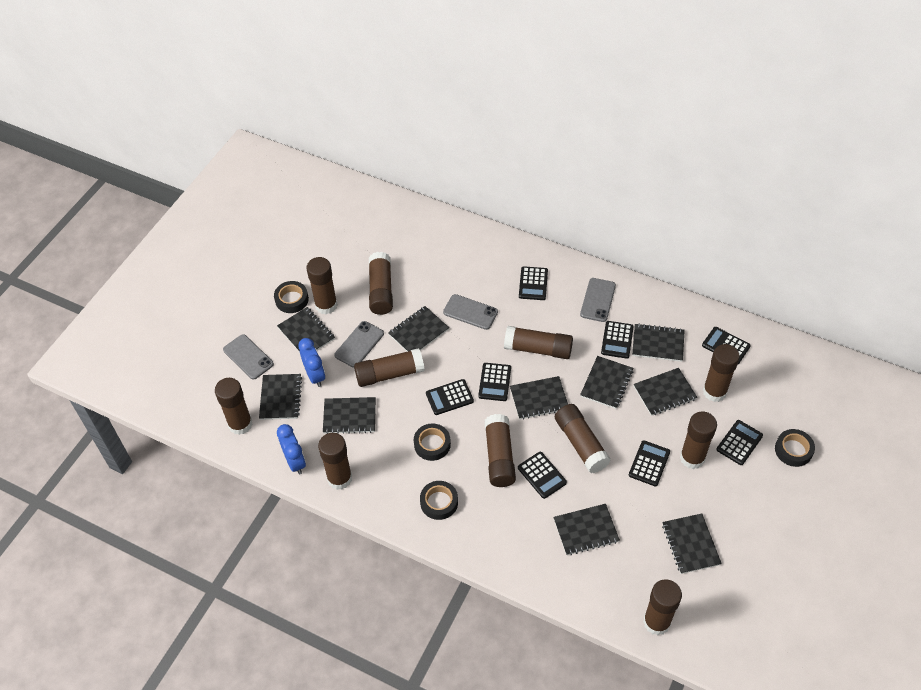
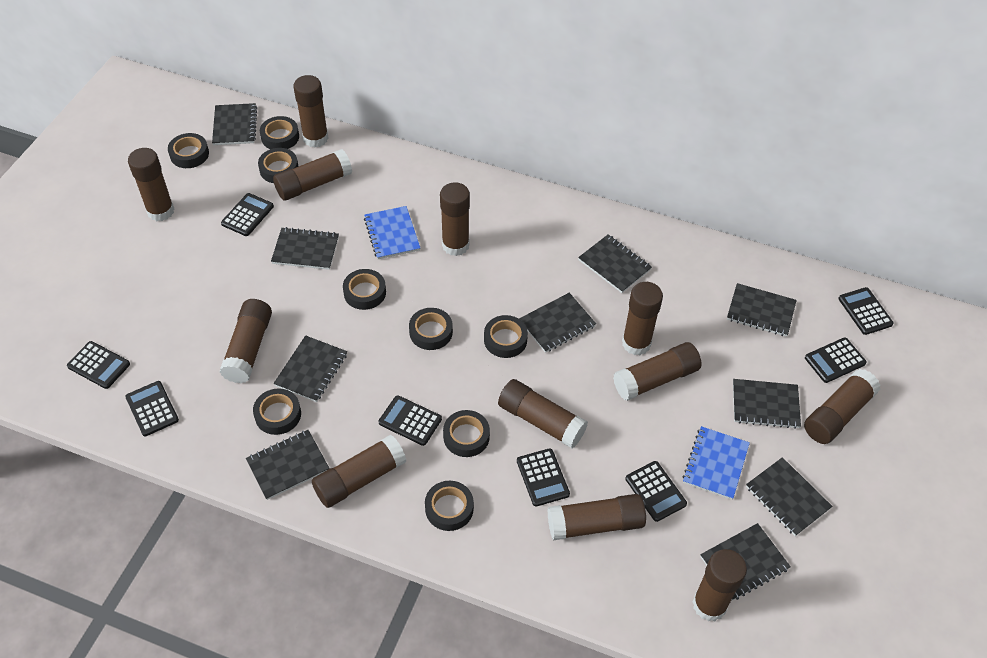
black tape: 4 -> 9
blue clock: 2 -> 0
blue notebook: 0 -> 2
brown glue stick: 11 -> 12
grey phone: 4 -> 0

